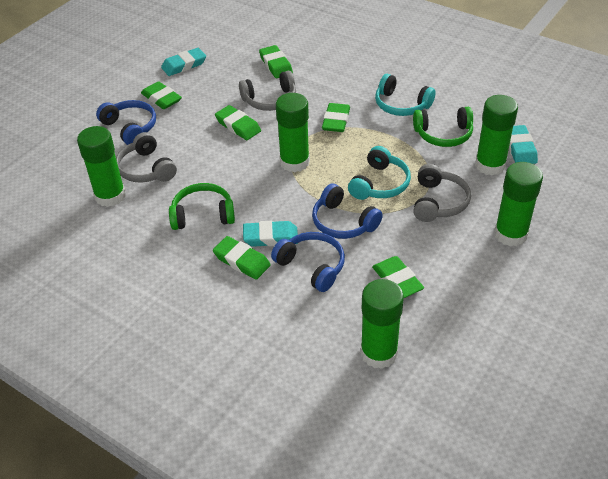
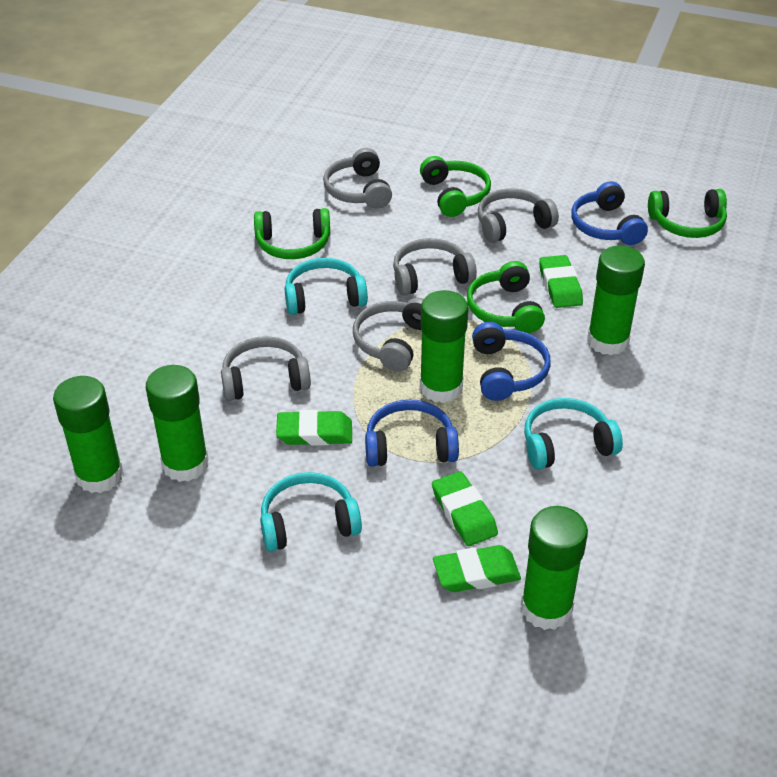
green eraser: 6 -> 4
green headphones: 2 -> 4
grey headphones: 3 -> 5
turquoise eraser: 3 -> 0
turquoise headphones: 2 -> 3

